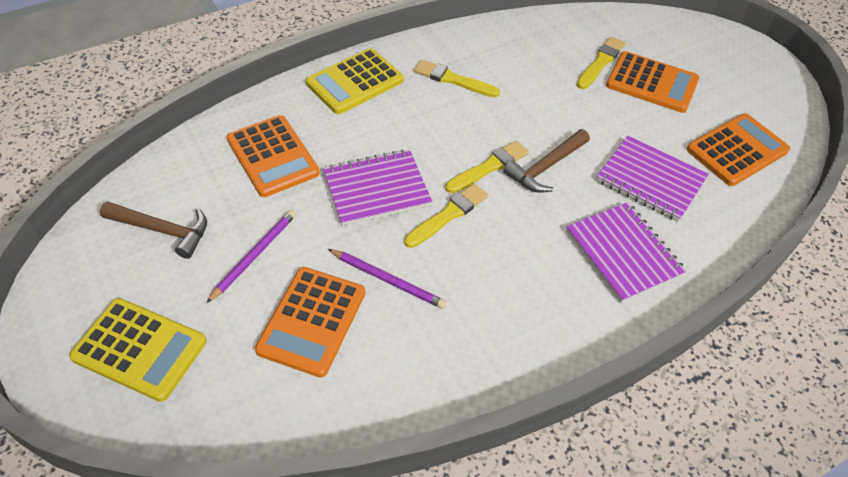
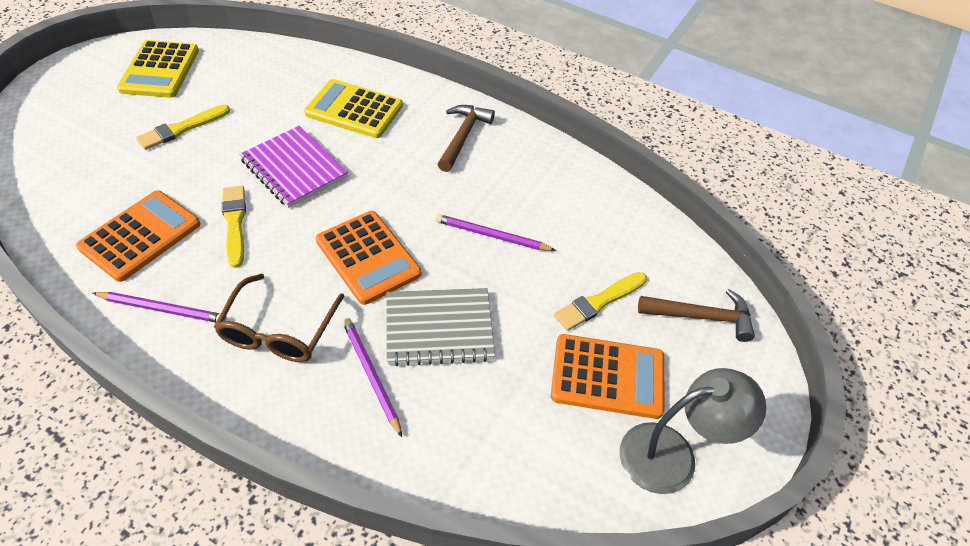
brown glasses: 0 -> 1
grey lamp: 0 -> 1
grey notebook: 0 -> 1
orange calculator: 4 -> 3
purple notebook: 3 -> 1
purple pencil: 2 -> 3
yellow brush: 4 -> 3

